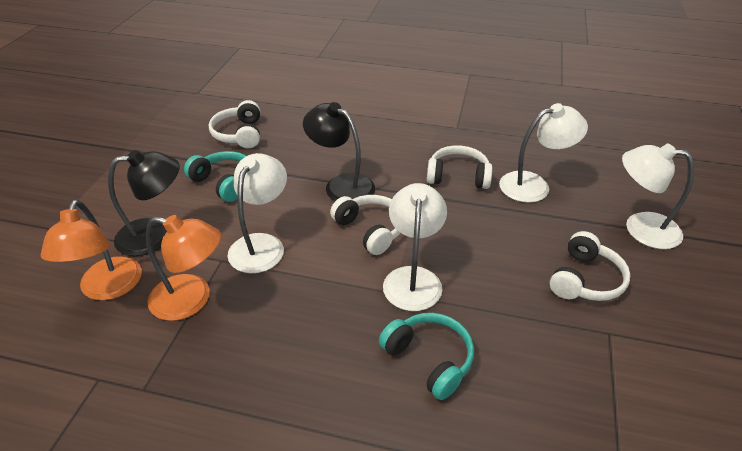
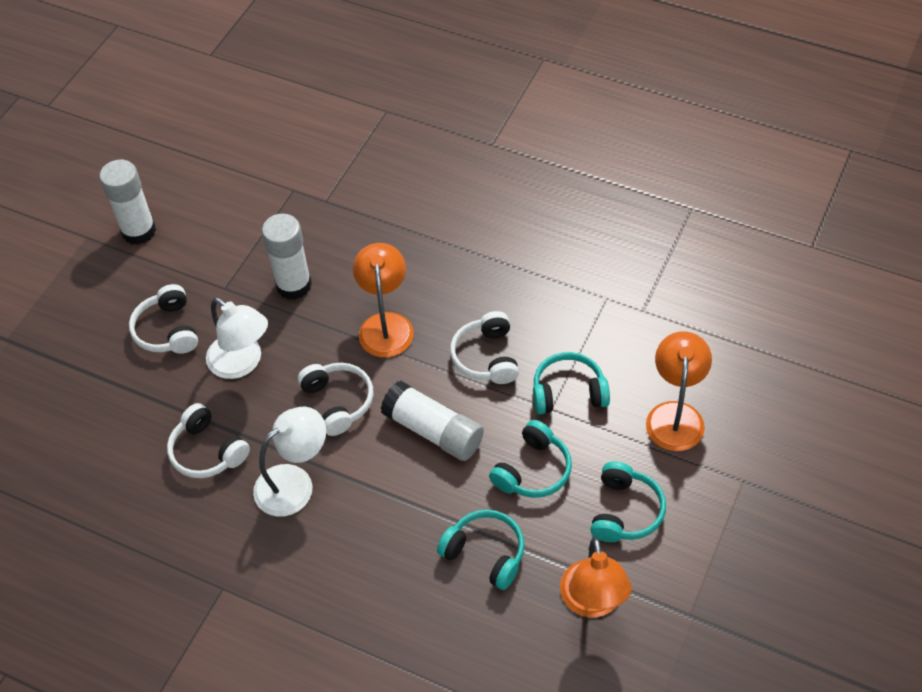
black lamp: 2 -> 0
orange lamp: 2 -> 3
turquoise headphones: 2 -> 4
white glue stick: 0 -> 3
white lamp: 4 -> 2

